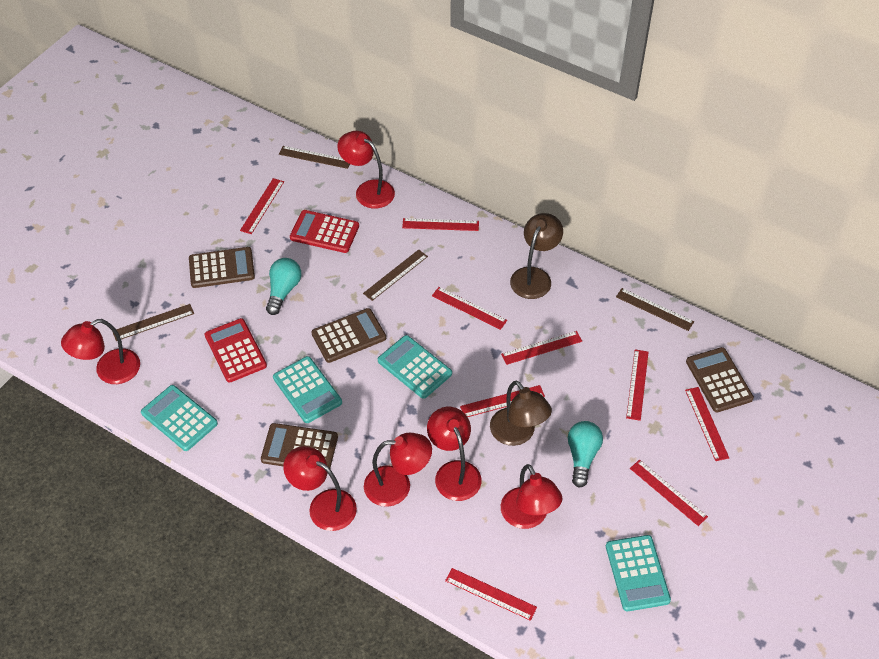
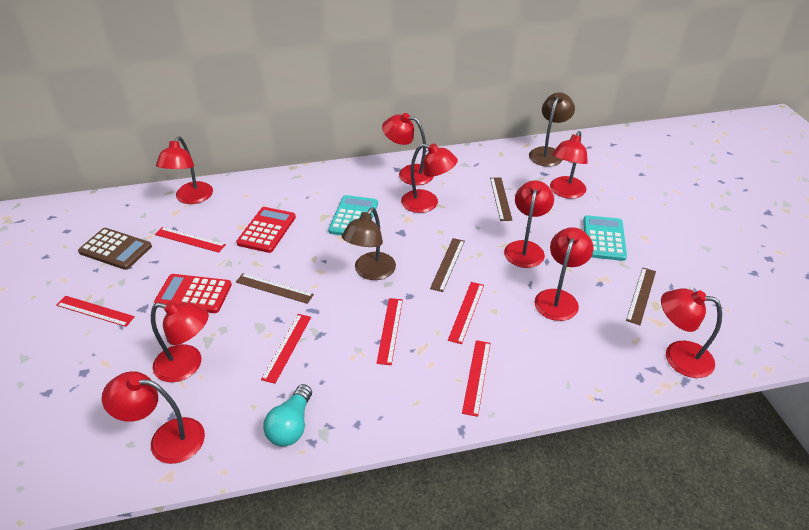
brown calculator: 4 -> 1
red lamp: 6 -> 9
red ruler: 9 -> 6
turquoise calculator: 4 -> 2
turquoise light bulb: 2 -> 1

